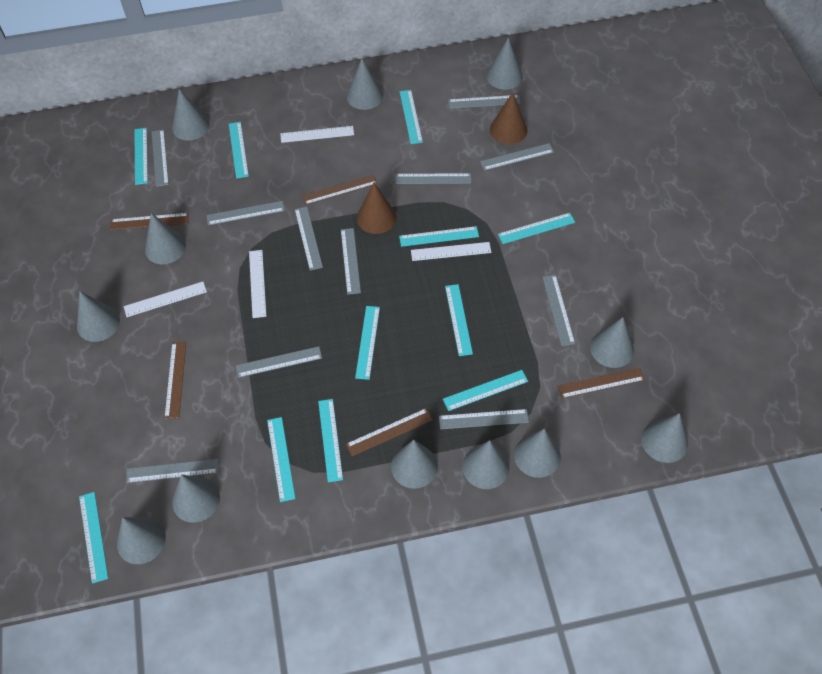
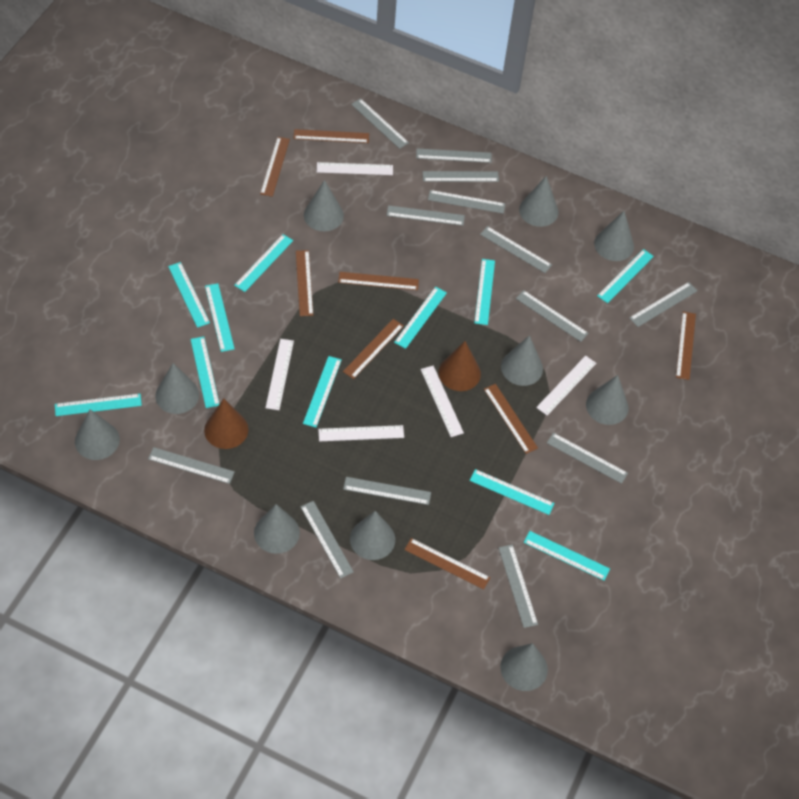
brown ruler: 5 -> 8
grey cone: 12 -> 10
grey ruler: 11 -> 13
white ruler: 4 -> 5

